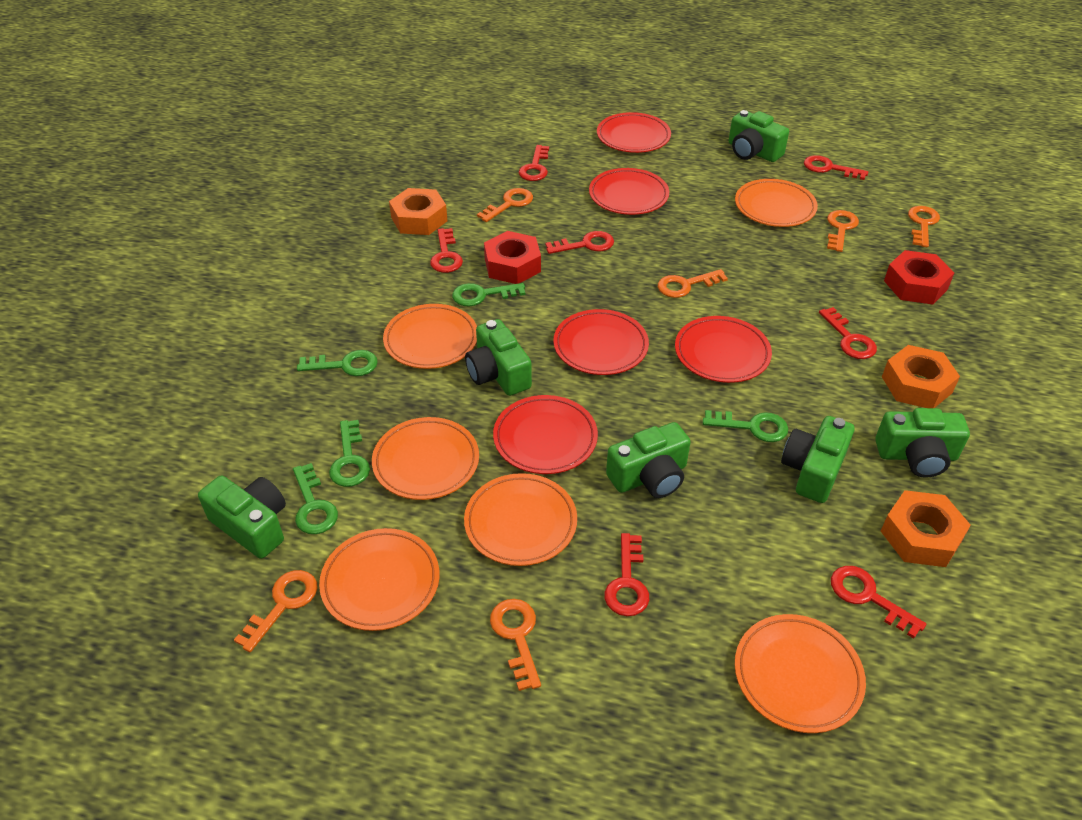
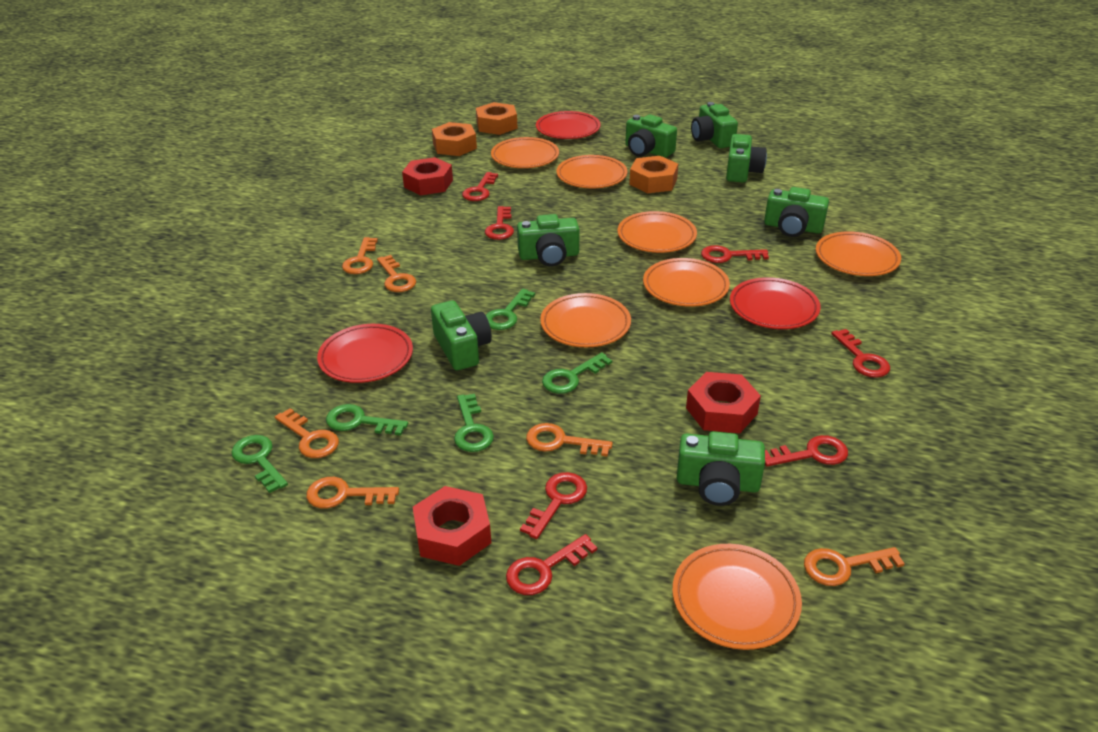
green camera: 6 -> 7
orange plate: 6 -> 7
red nut: 2 -> 3
red plate: 5 -> 3

